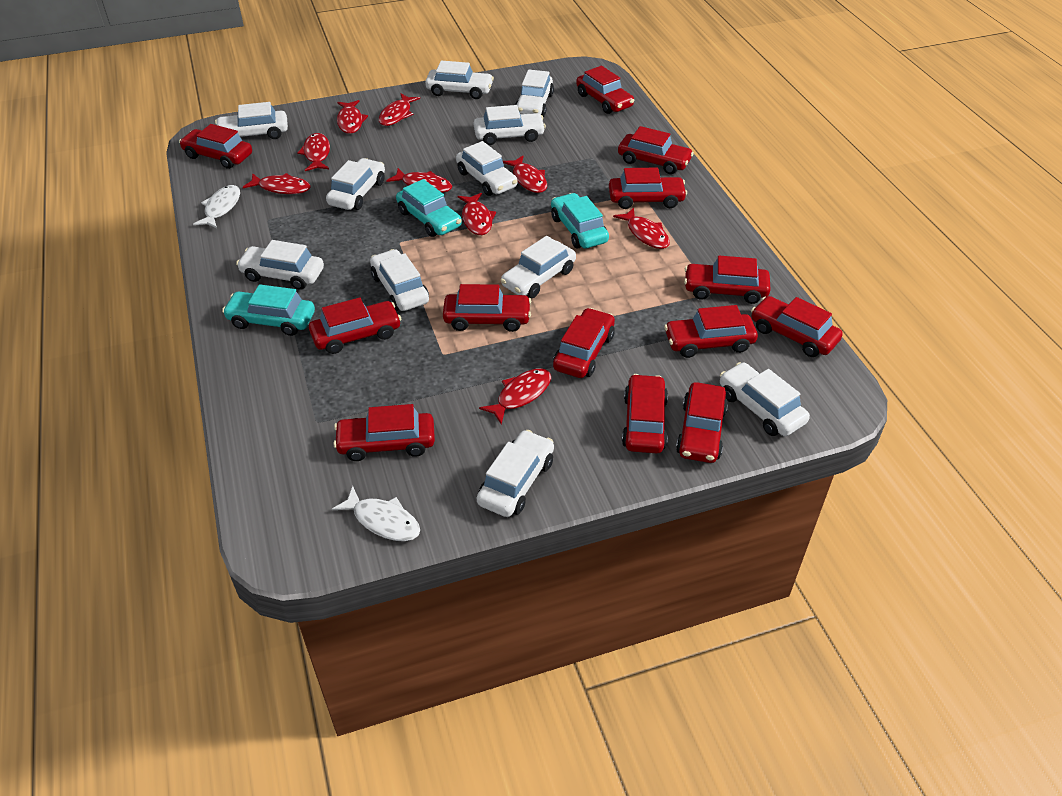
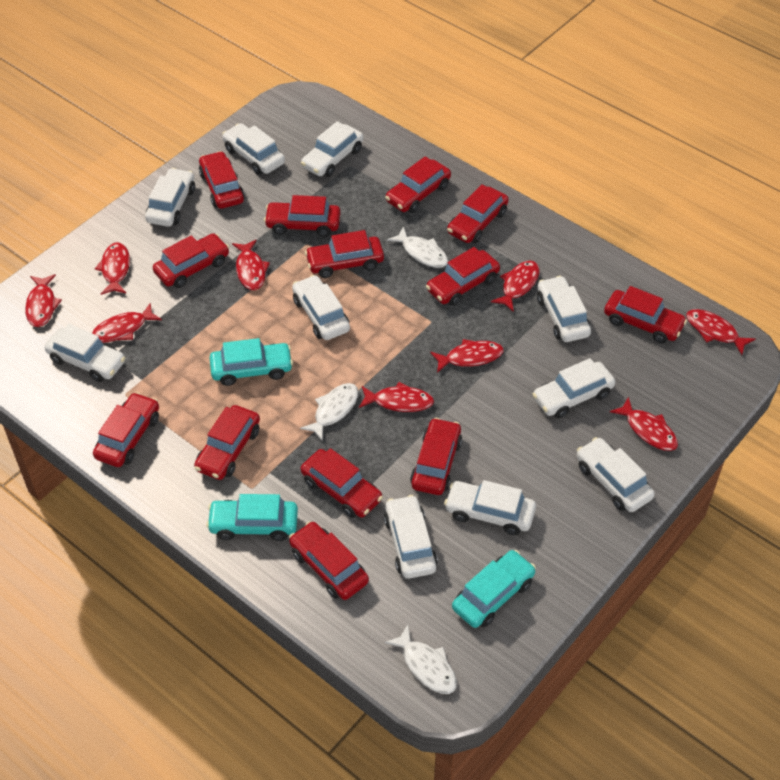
white car: 11 -> 10
white fish: 2 -> 3

